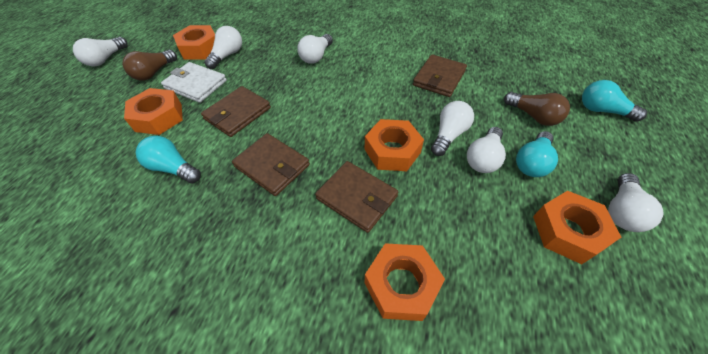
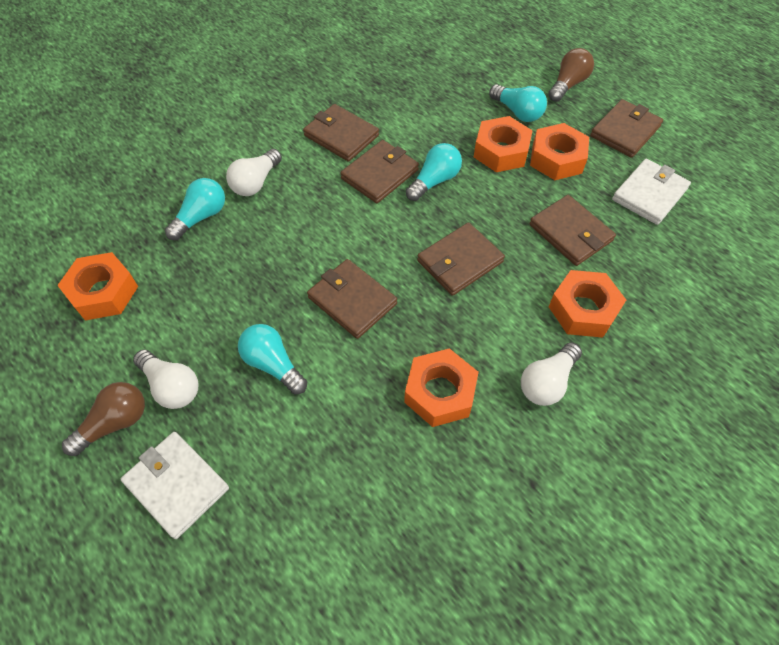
brown wallet: 4 -> 6
turquoise light bulb: 3 -> 4
white light bulb: 6 -> 3
white wallet: 1 -> 2

